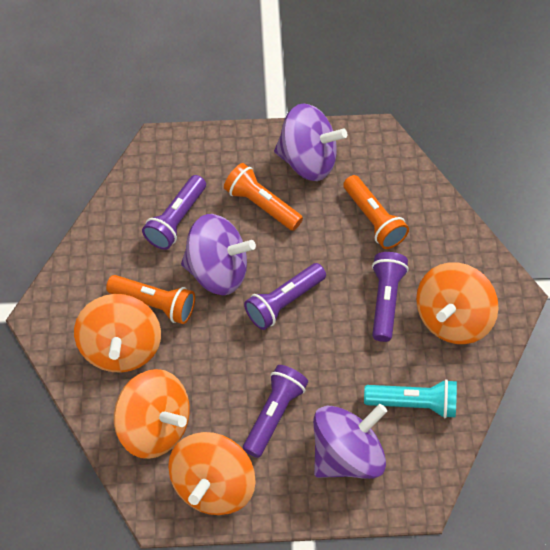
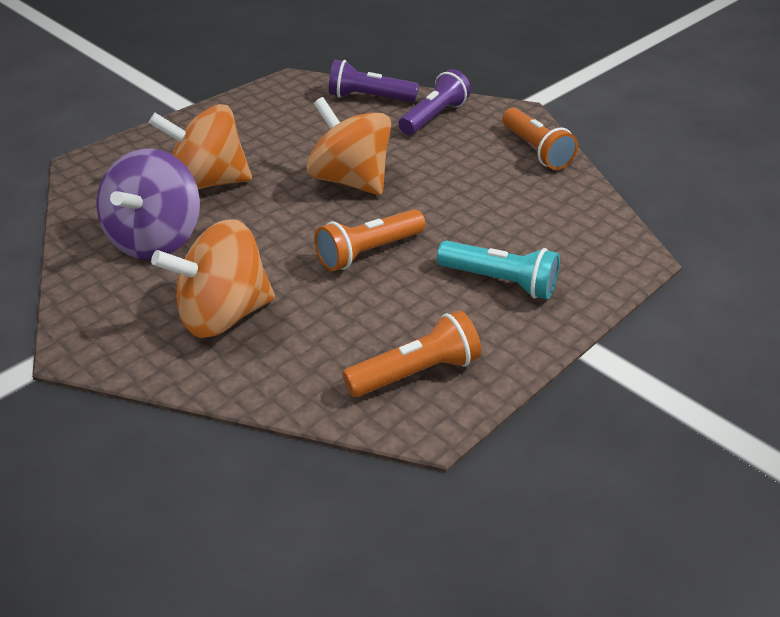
orange spinning top: 4 -> 3
purple flashlight: 4 -> 2
purple spinning top: 3 -> 1

